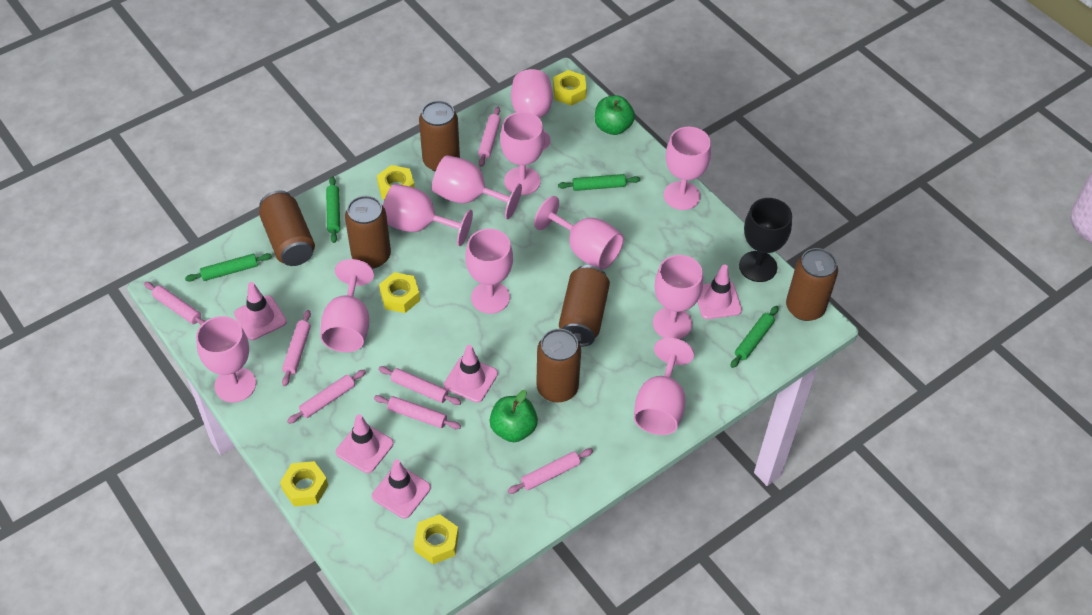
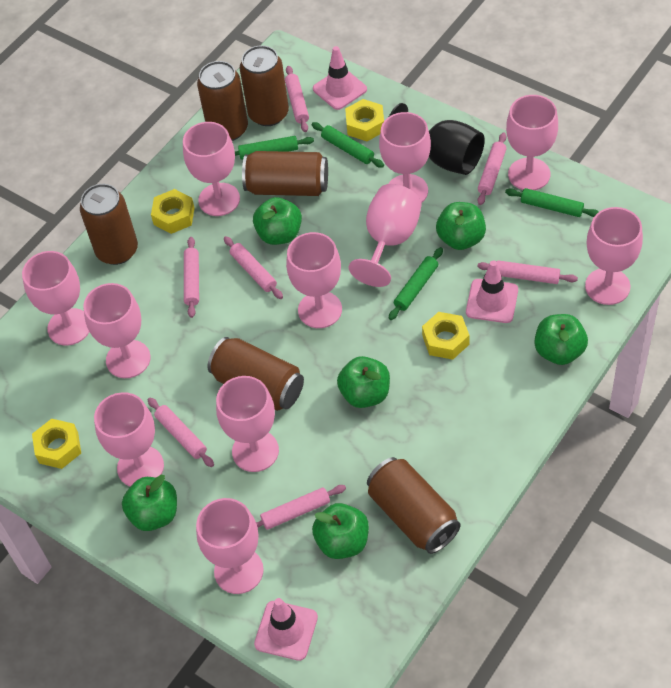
green apple: 2 -> 6
pink traffic cone: 5 -> 3
yellow nut: 5 -> 4

